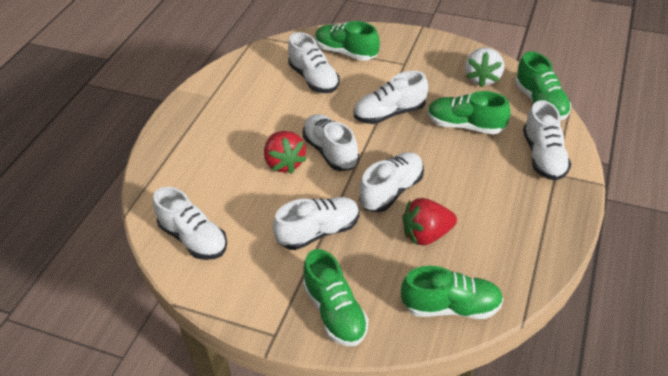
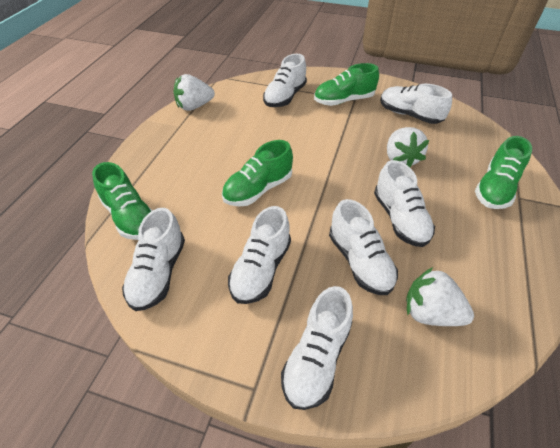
green shoe: 5 -> 4
red strawberry: 2 -> 0
white strawberry: 1 -> 3

